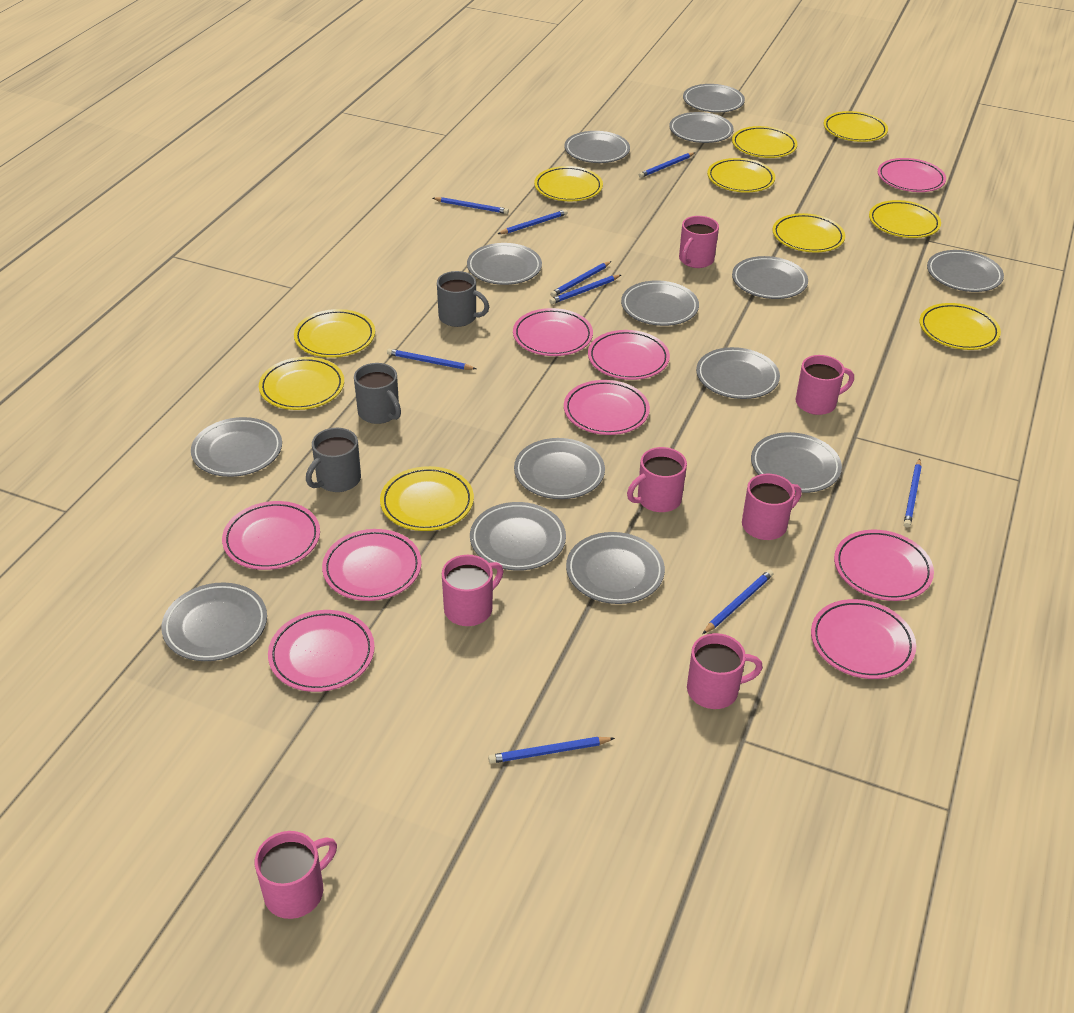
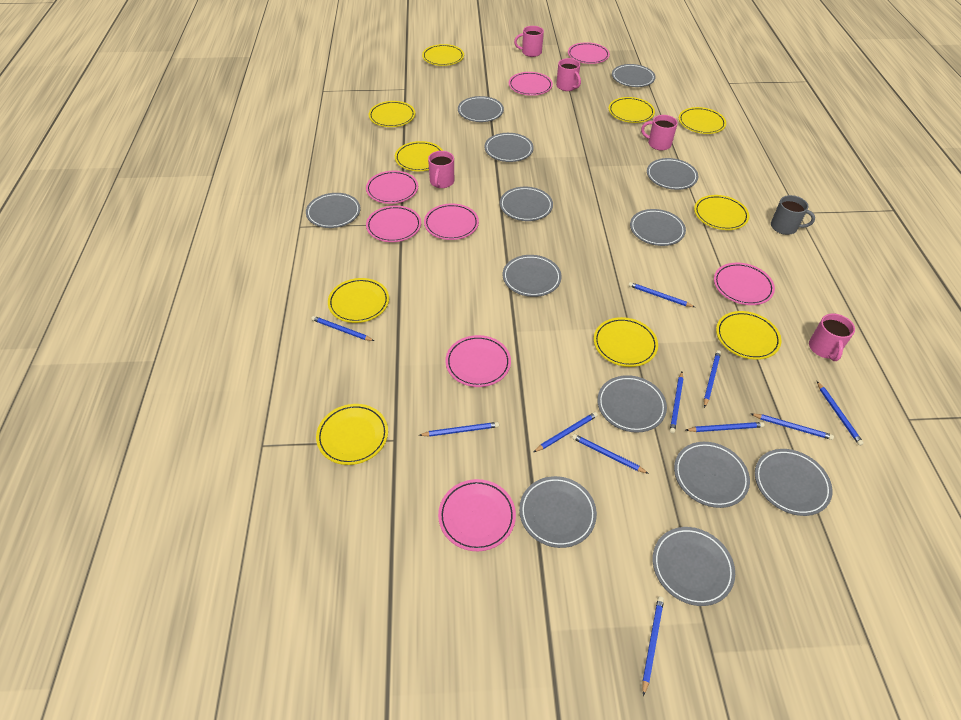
blue pencil: 9 -> 11
grey mug: 3 -> 1
grey plate: 14 -> 13
pink mug: 7 -> 5
pink plate: 9 -> 8

